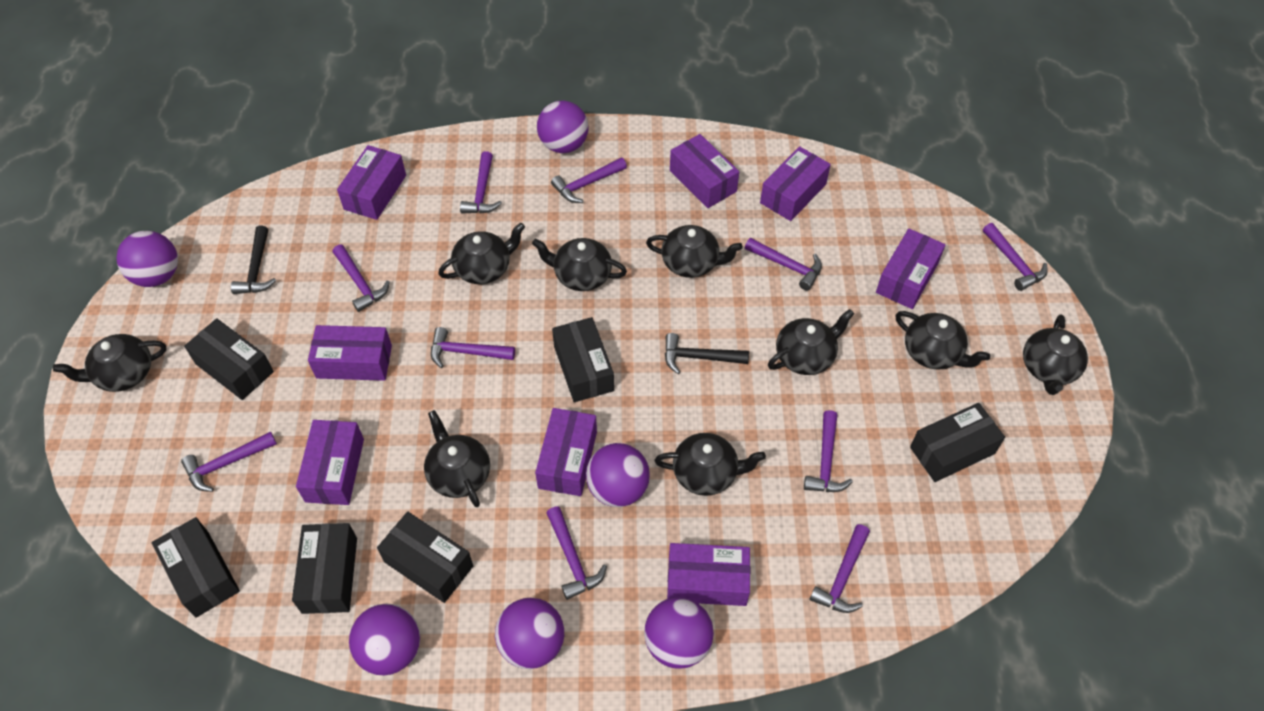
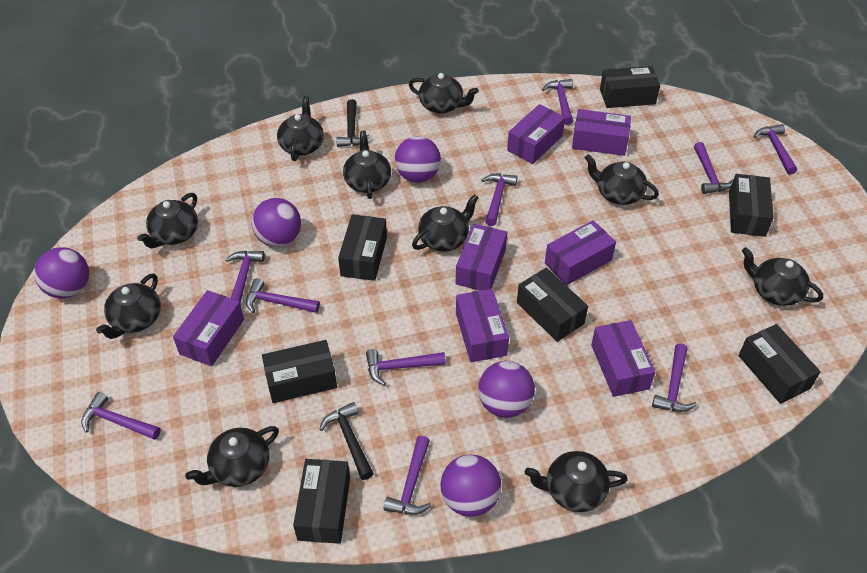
black box: 6 -> 7
black teapot: 9 -> 10
purple ball: 6 -> 5
purple box: 8 -> 7

